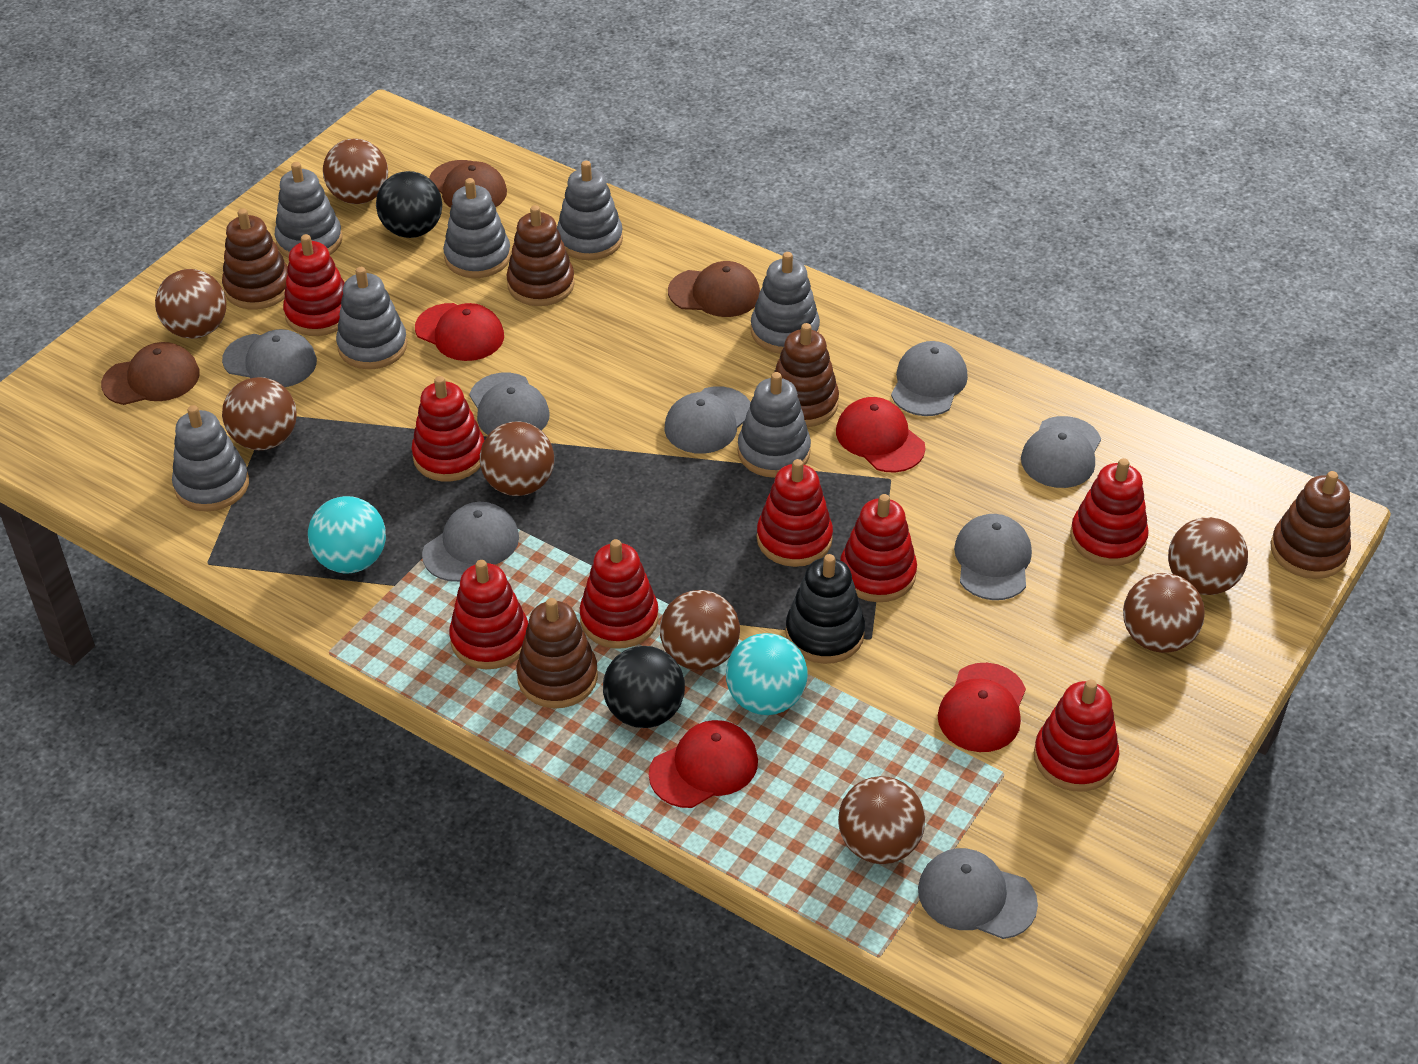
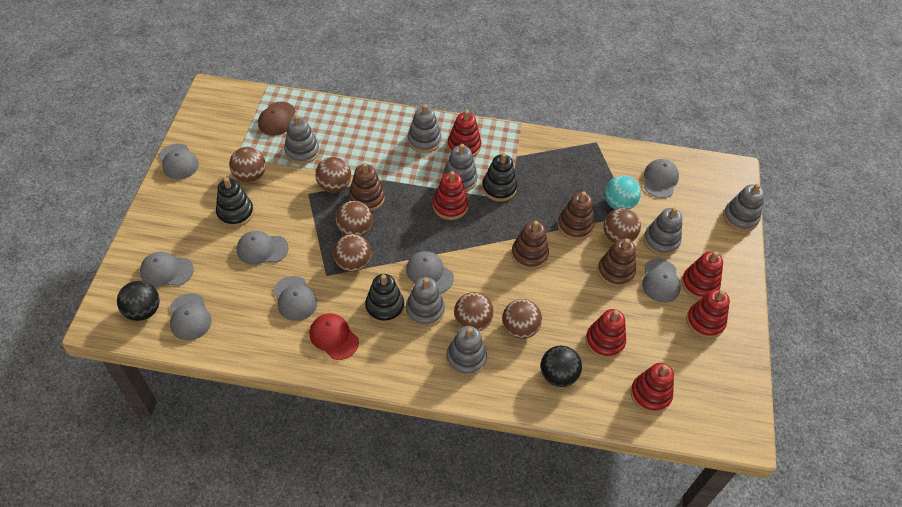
black stacking toy: 1 -> 3
brown ball: 8 -> 7
brown cap: 3 -> 1
brown stacking toy: 5 -> 4
red cap: 4 -> 1
red stacking toy: 8 -> 6
turquoise ball: 2 -> 1

